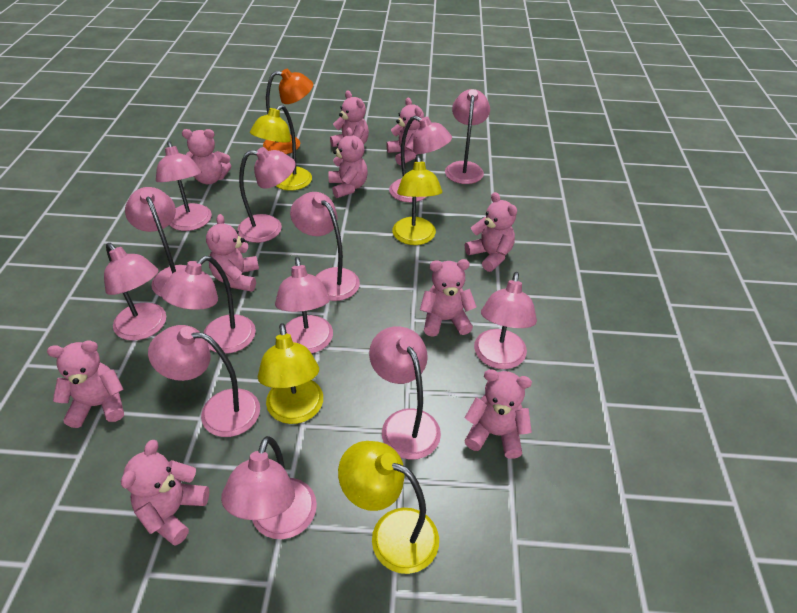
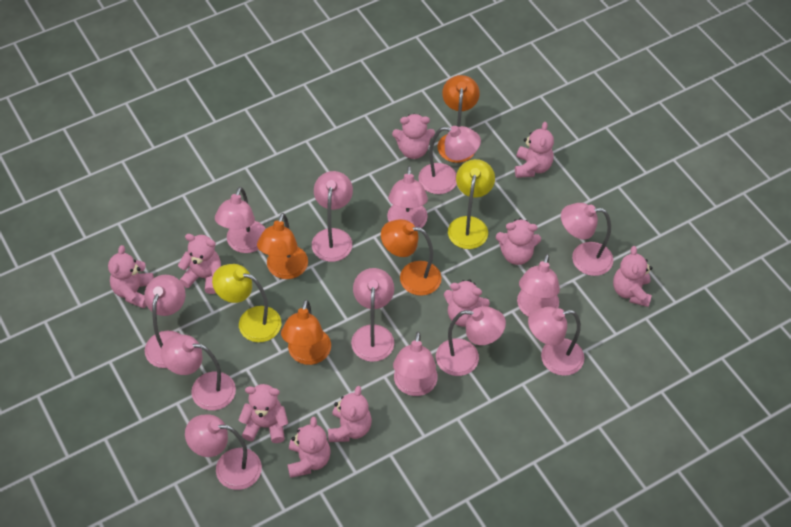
orange lamp: 1 -> 4
yellow lamp: 4 -> 2

